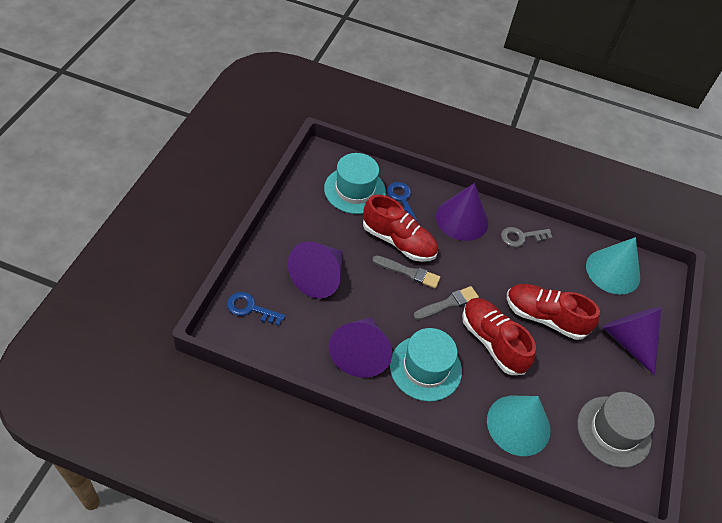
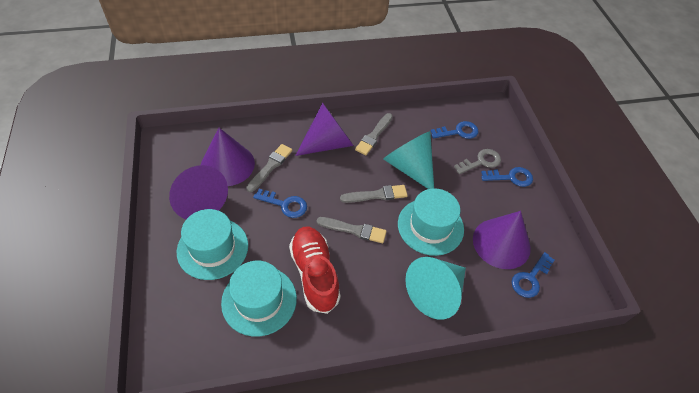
blue key: 2 -> 4
grey brush: 2 -> 4
grey hat: 1 -> 0
red shoe: 3 -> 1
turquoise hat: 2 -> 3

